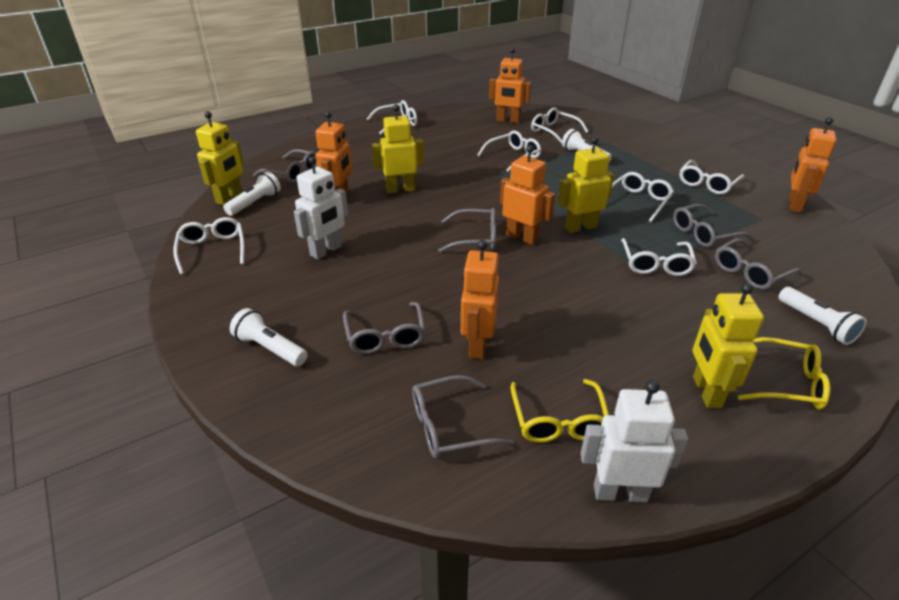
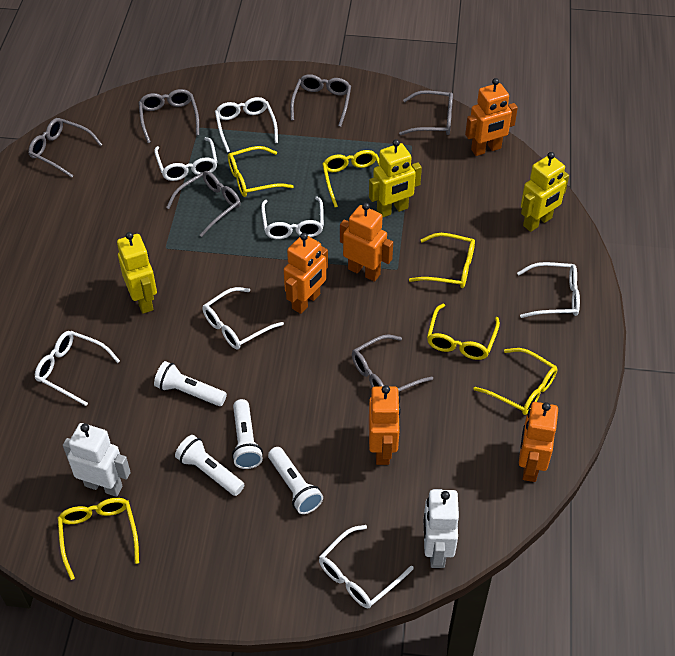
yellow glasses: 2 -> 6
yellow robot: 4 -> 3

